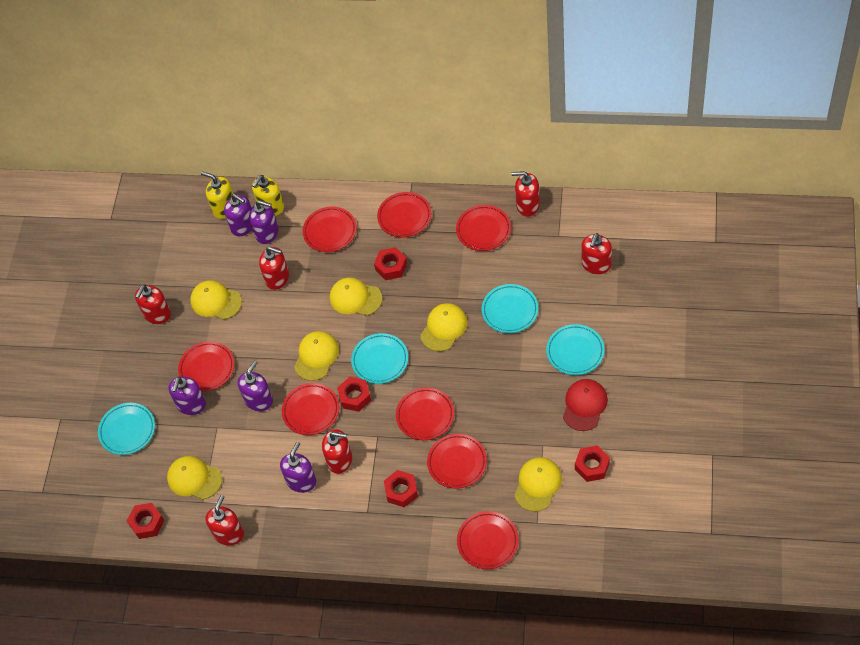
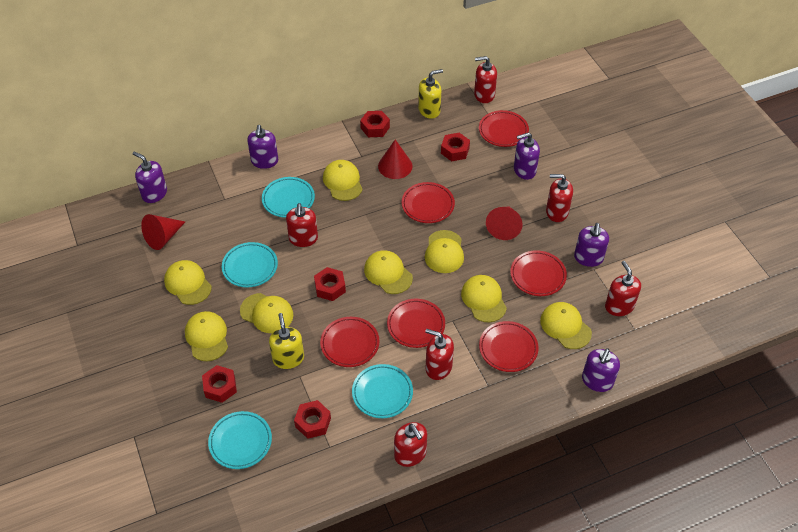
red cap: 1 -> 0
red cone: 0 -> 3
red plate: 8 -> 6
yellow cap: 6 -> 8

